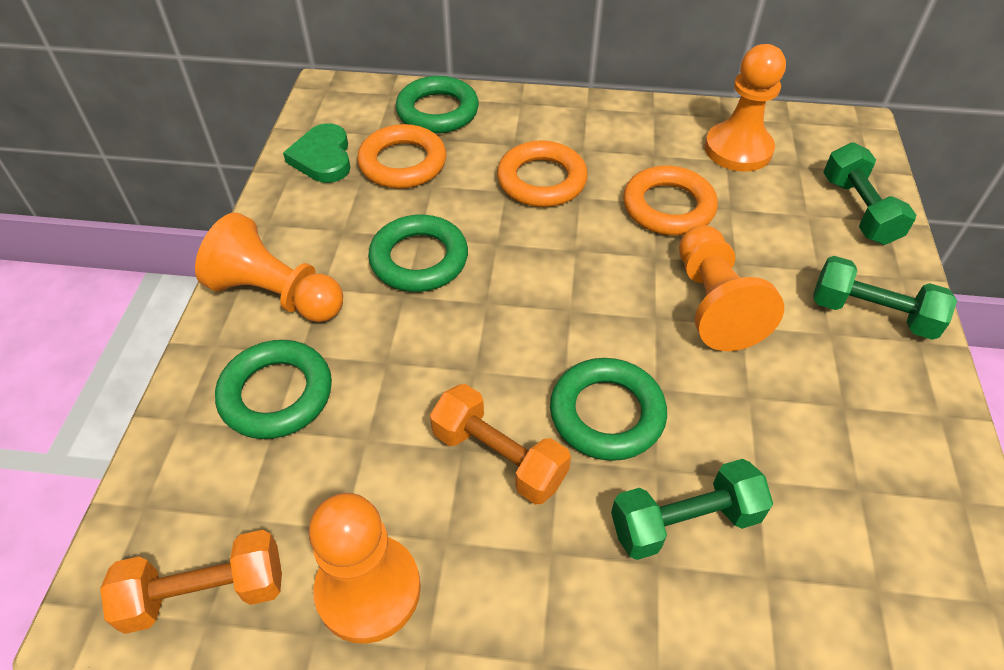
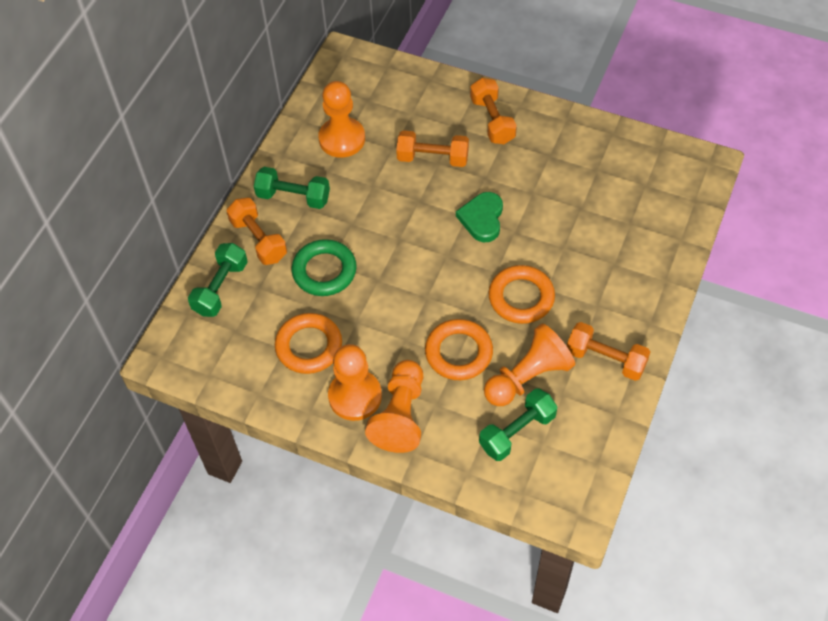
green ring: 4 -> 1
orange dumbbell: 2 -> 4

